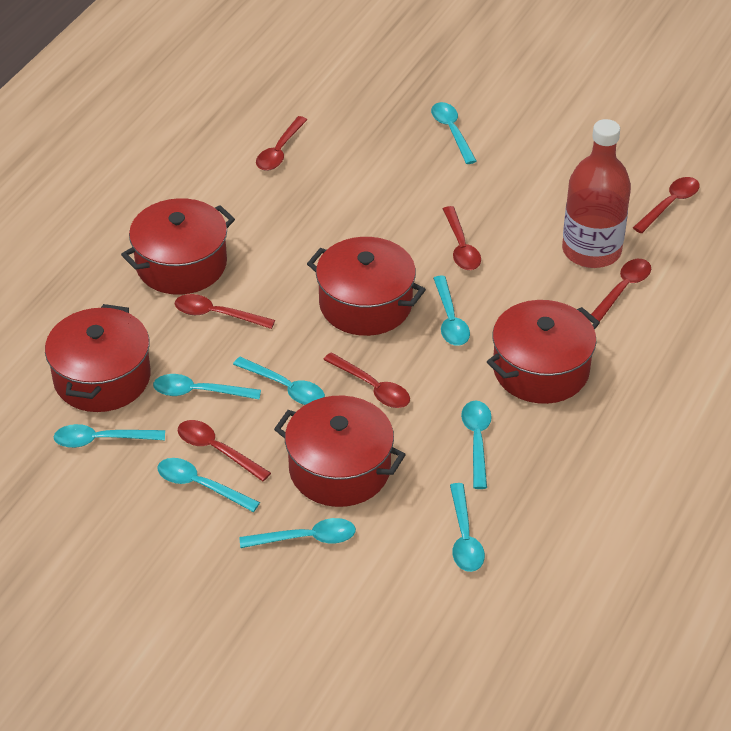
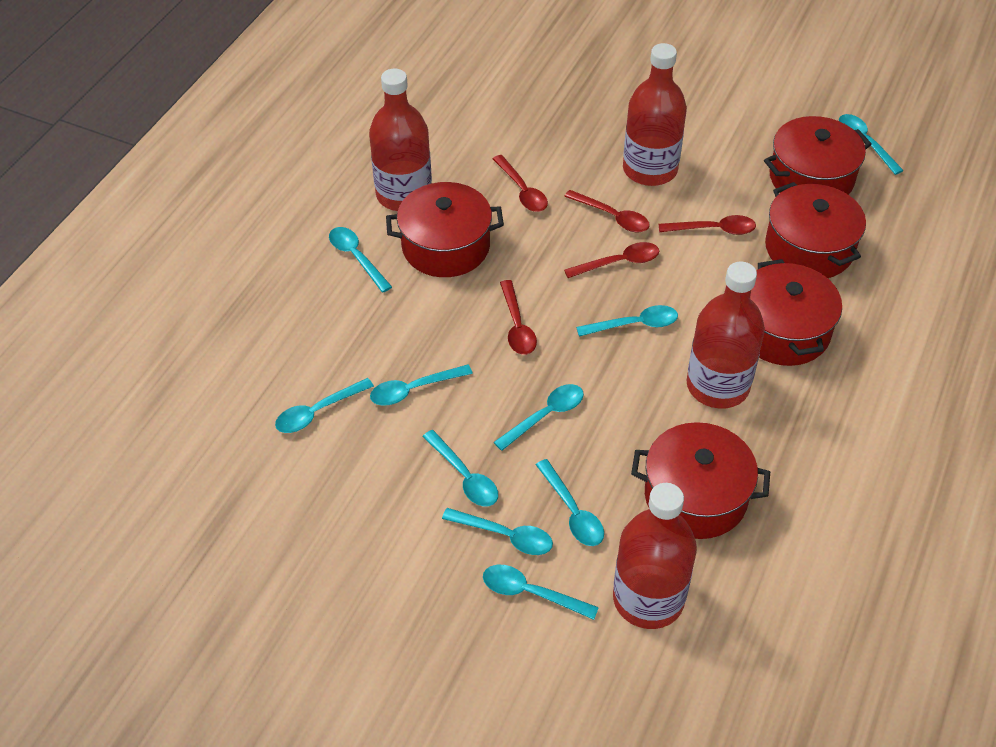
red bottle: 1 -> 4
red spoon: 7 -> 5
turquoise spoon: 9 -> 10

